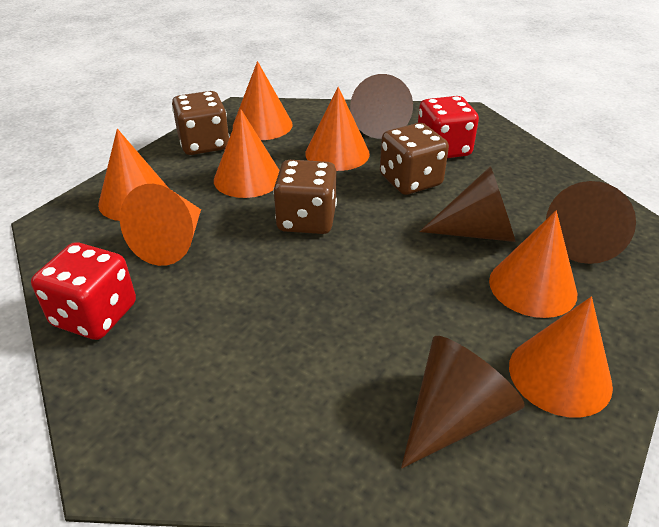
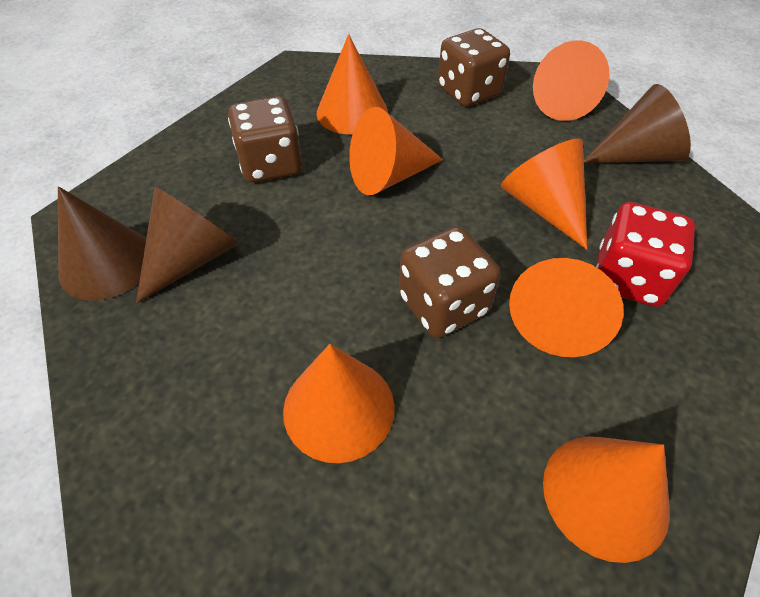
brown cone: 4 -> 3
red dice: 2 -> 1

